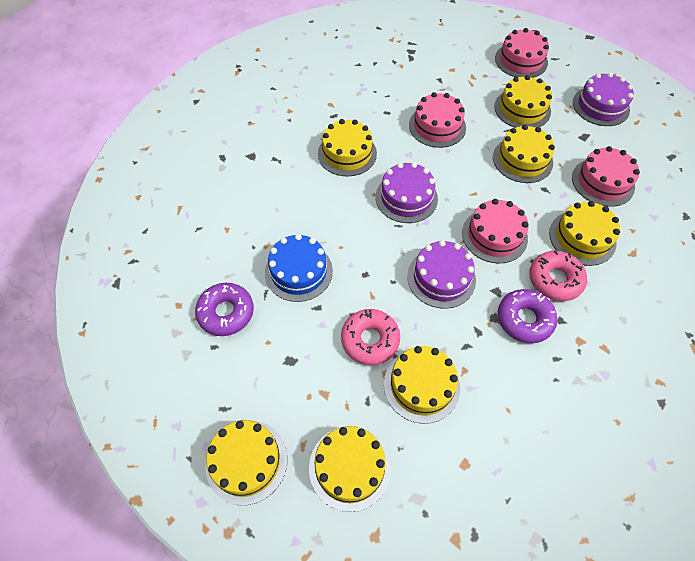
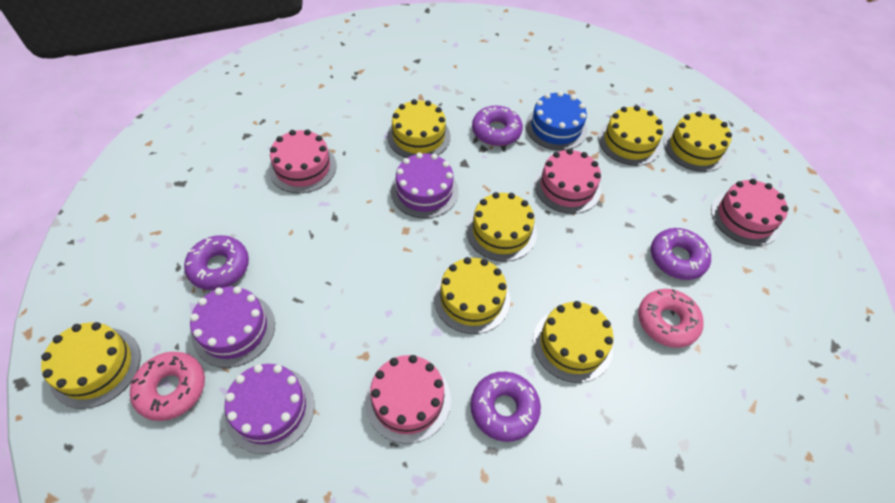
purple donut: 2 -> 4

